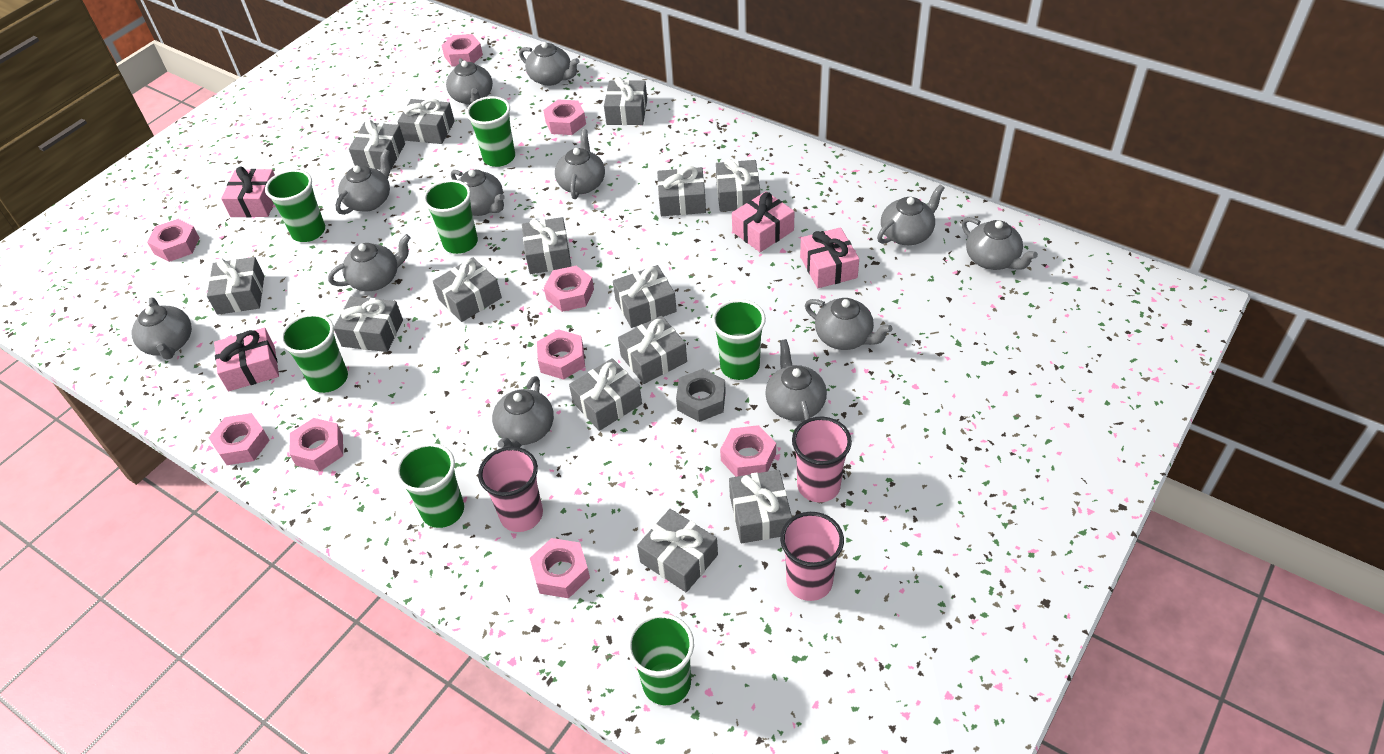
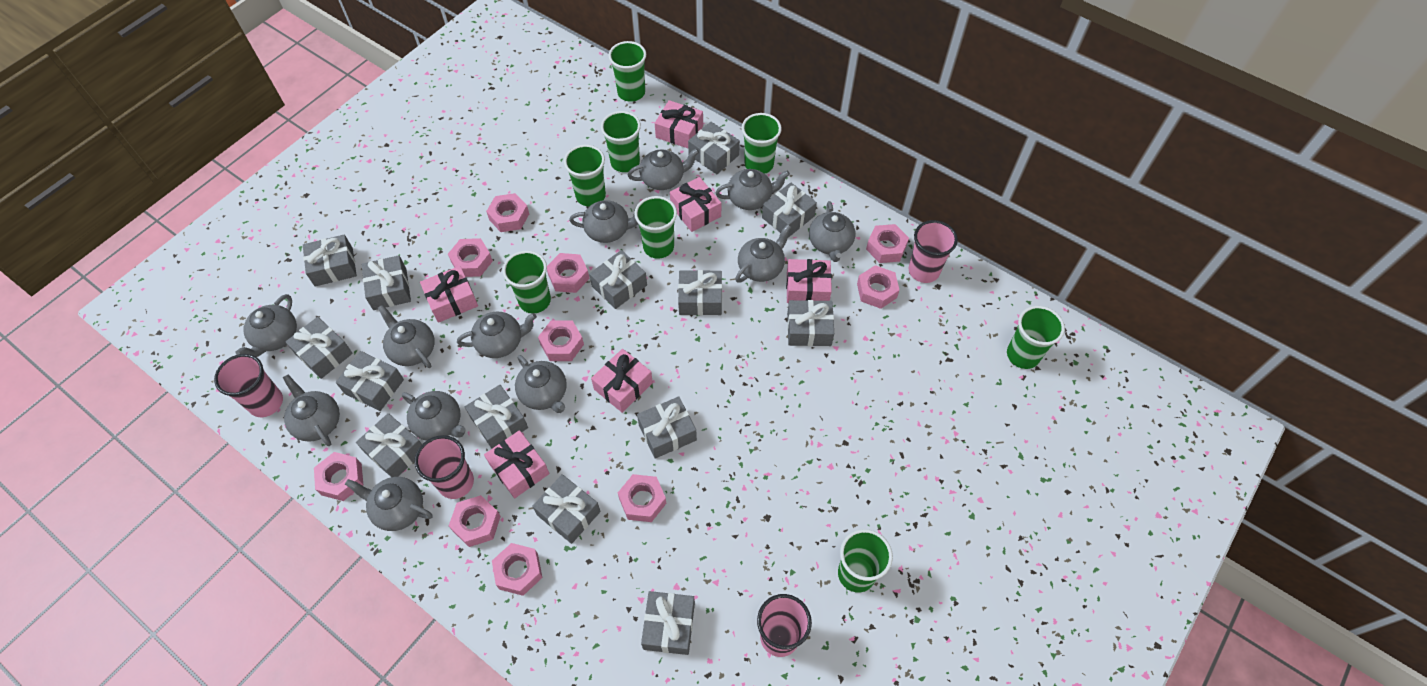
green cup: 7 -> 8
grey nut: 1 -> 0
pink cup: 3 -> 4
pink gift: 4 -> 6
pink nut: 9 -> 10

